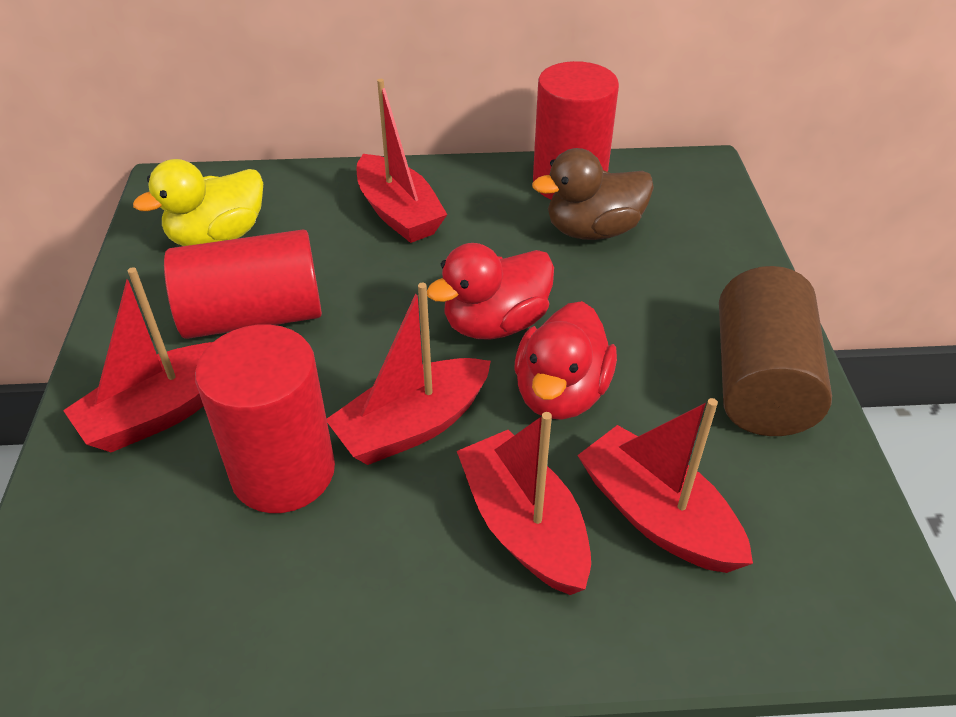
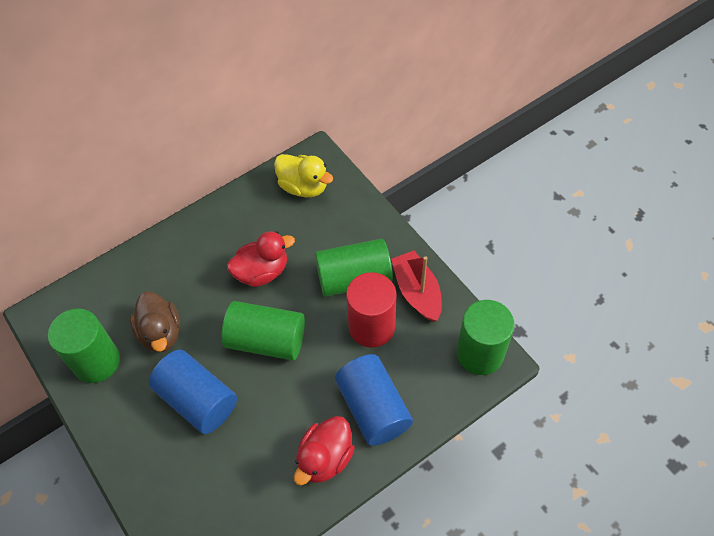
blue cylinder: 0 -> 2
brown cylinder: 1 -> 0
green cylinder: 0 -> 4
red boat: 5 -> 1
red cylinder: 3 -> 1

